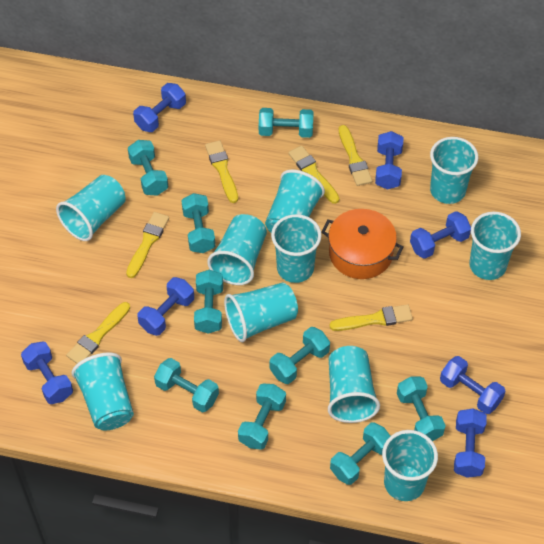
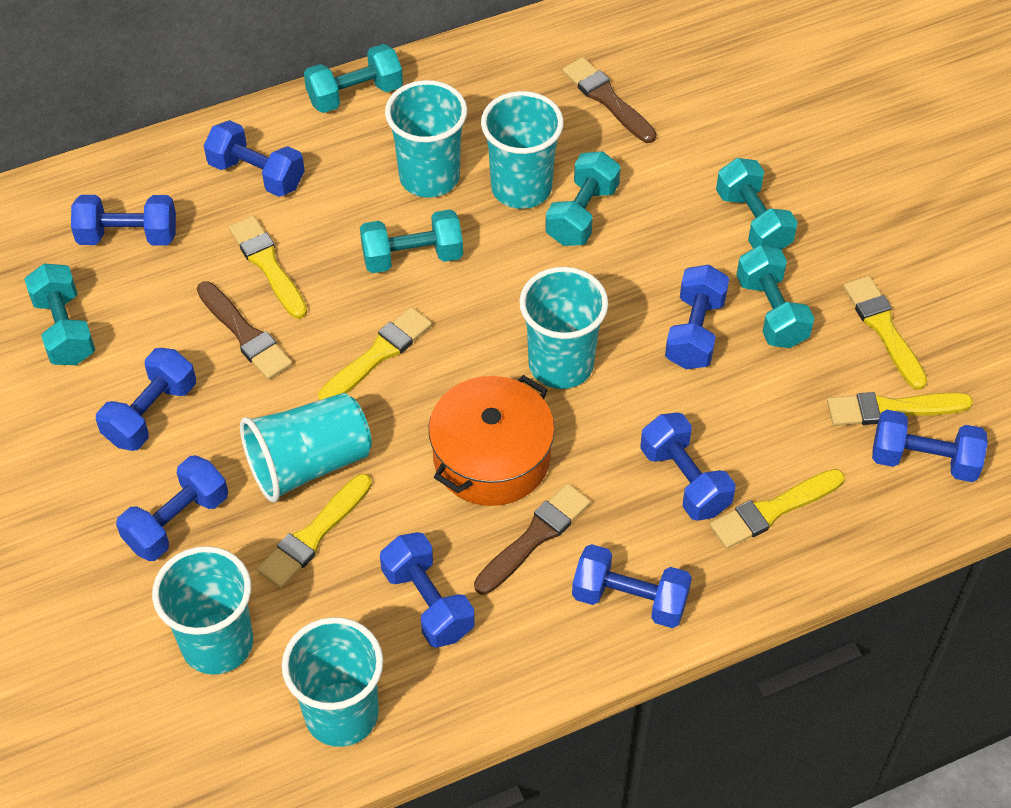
blue dumbbell: 7 -> 9
brown brush: 0 -> 3
turquoise cup: 10 -> 6
turquoise dumbbell: 9 -> 6

